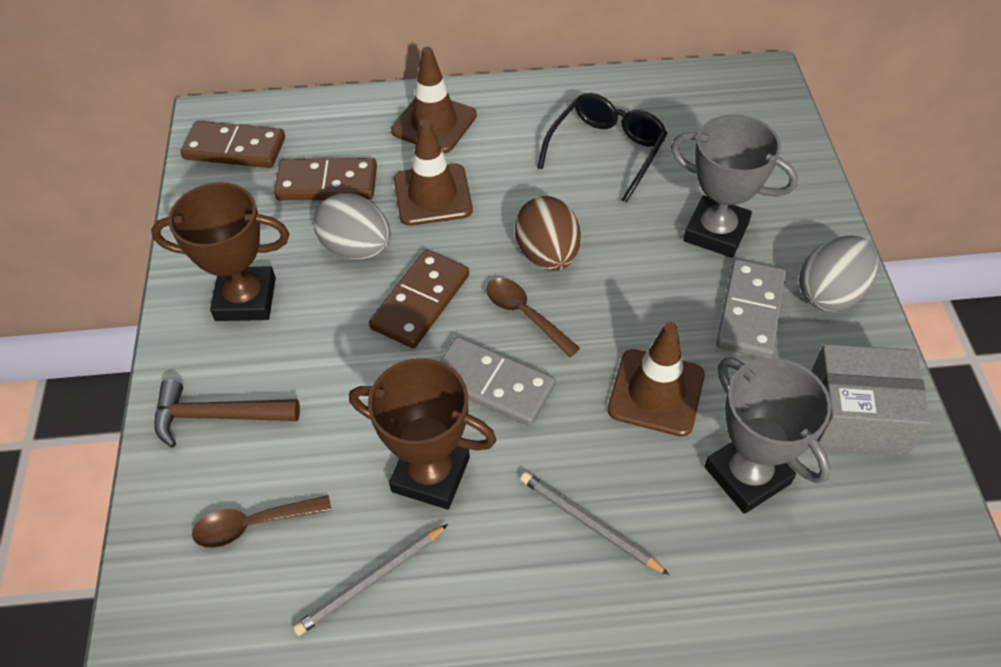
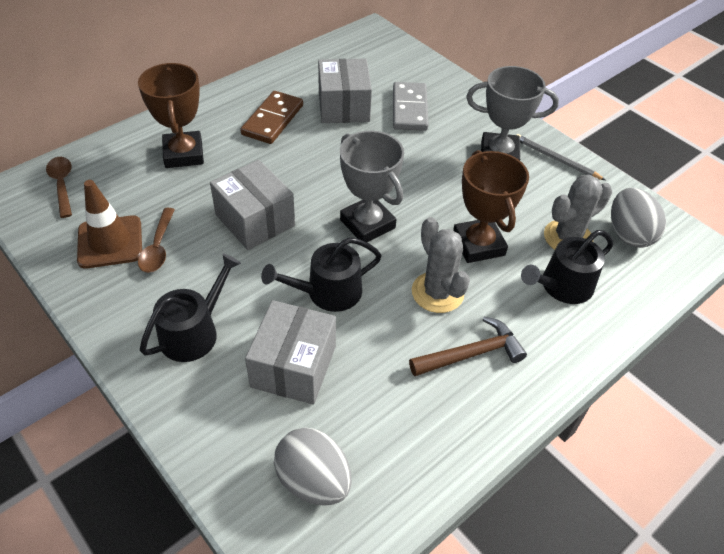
black glasses: 1 -> 0
black watering can: 0 -> 3
brown domino: 3 -> 1
brown egg: 1 -> 0
brown traffic cone: 3 -> 1
grey box: 1 -> 3
grey cactus: 0 -> 2
grey domino: 2 -> 1
grey pencil: 2 -> 1

